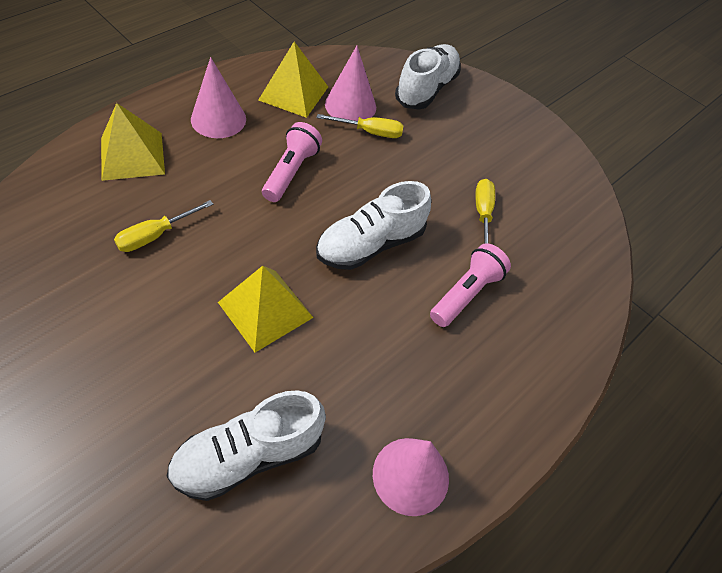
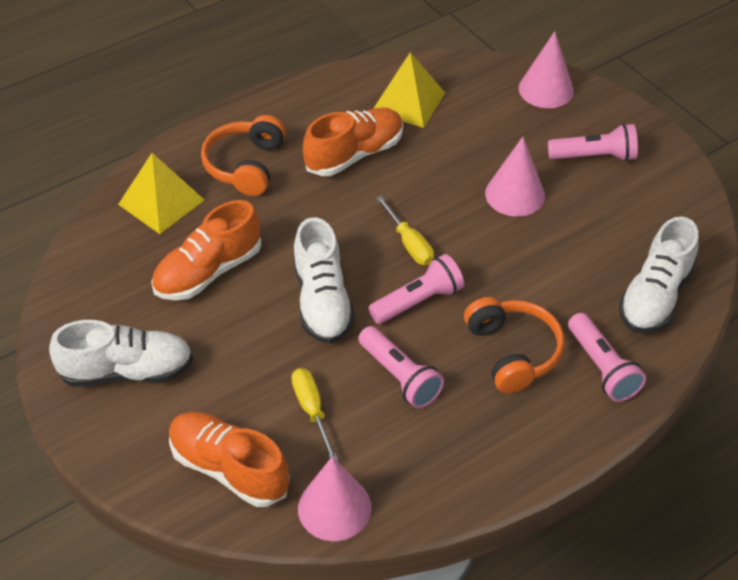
orange headphones: 0 -> 2
orange shoe: 0 -> 3
pink flashlight: 2 -> 4
yellow pyramid: 3 -> 2
yellow screwdriver: 3 -> 2

